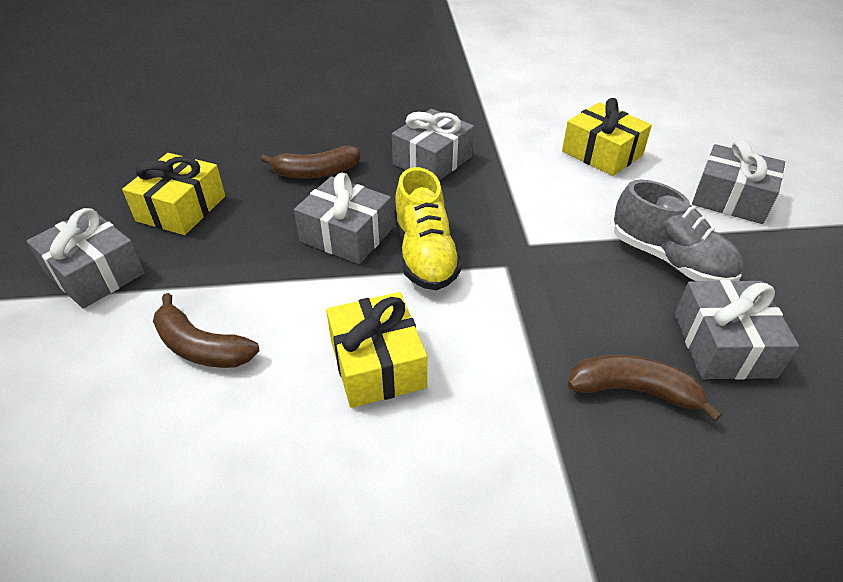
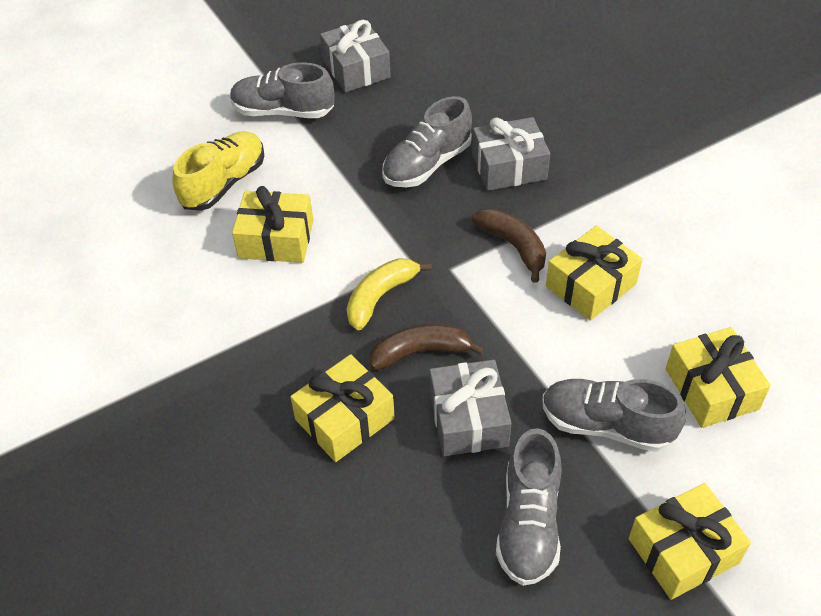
brown banana: 3 -> 2
grey gift: 5 -> 3
grey shoe: 1 -> 4
yellow banana: 0 -> 1
yellow gift: 3 -> 5

